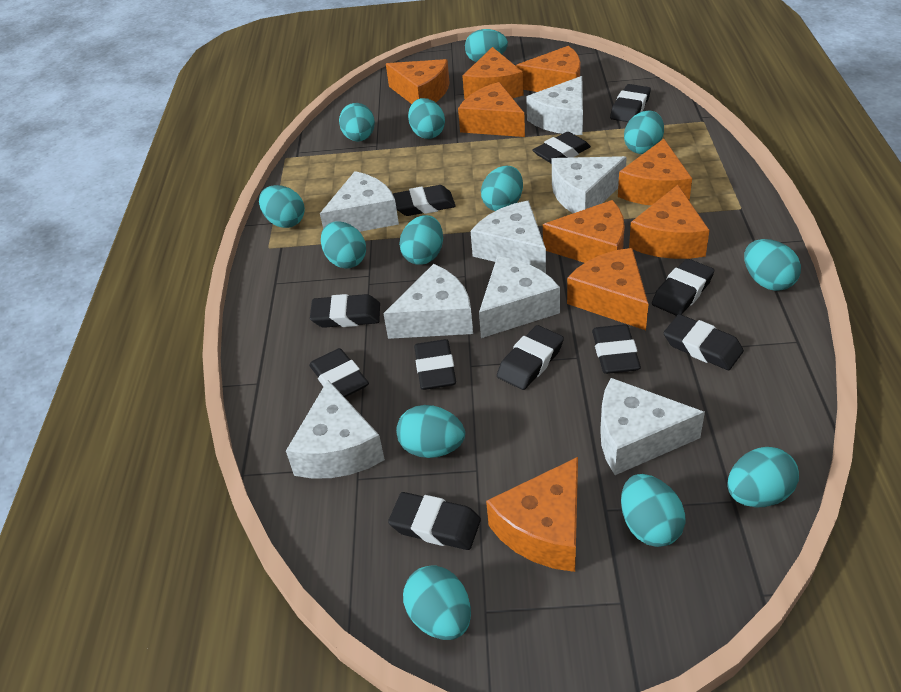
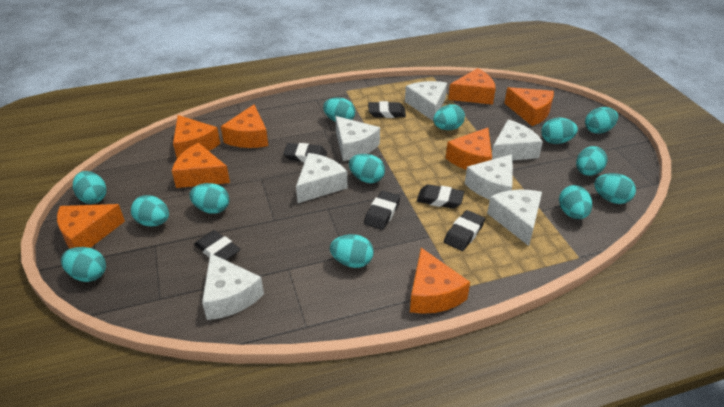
black eraser: 11 -> 6
orange cheese: 9 -> 8
white cheese: 8 -> 7

